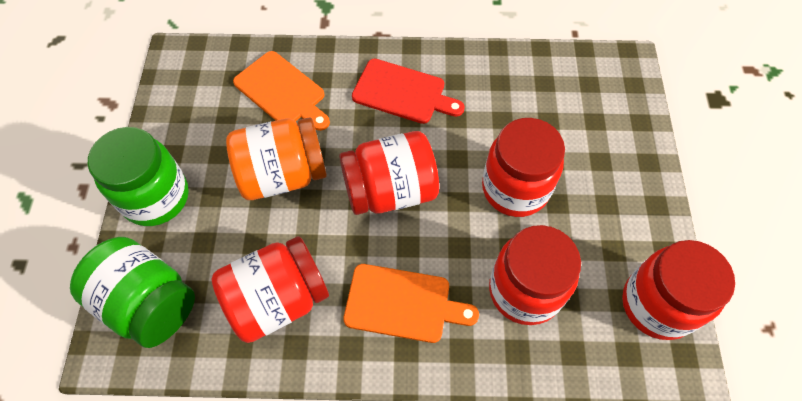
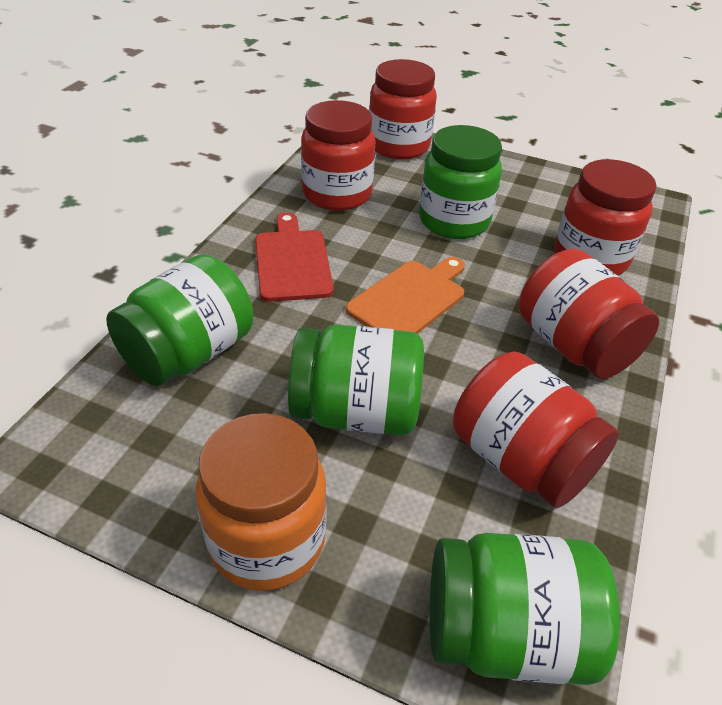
green jar: 2 -> 4
orange cutting board: 2 -> 1

